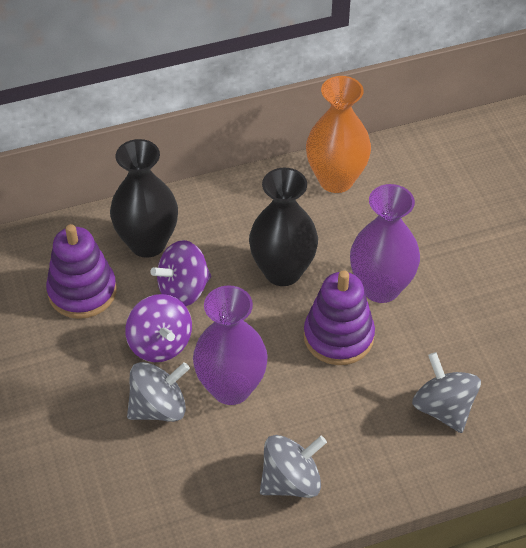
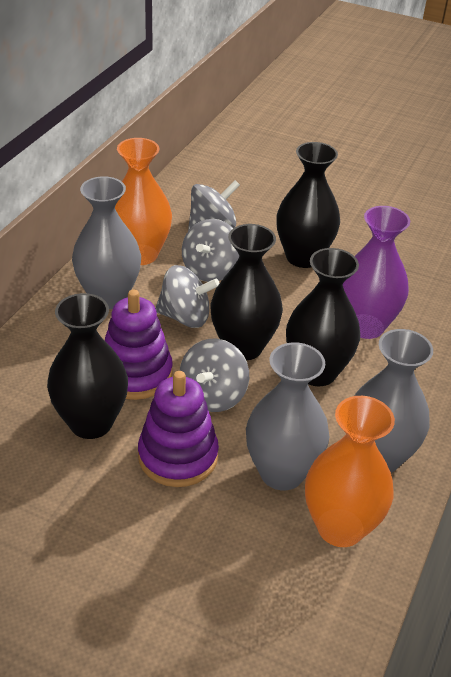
black vase: 2 -> 4
grey spinning top: 3 -> 4
grey vase: 0 -> 3
orange vase: 1 -> 2
purple spinning top: 2 -> 0
purple vase: 2 -> 1

